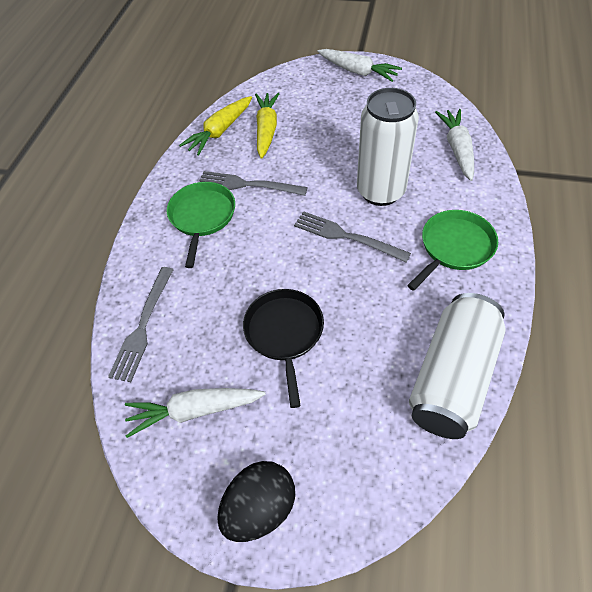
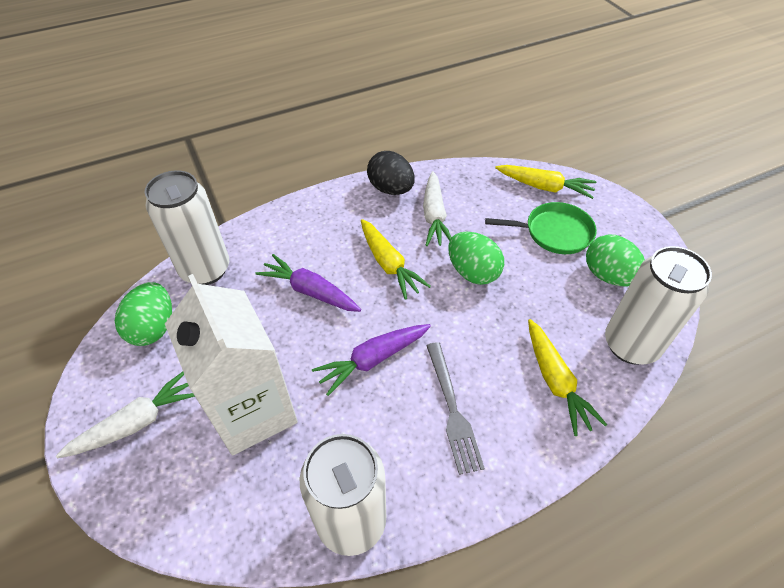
black pan: 1 -> 0
green egg: 0 -> 3
green pan: 2 -> 1
grey fork: 3 -> 1
purple carrot: 0 -> 2
white can: 2 -> 3
white carrot: 3 -> 2
white carton: 0 -> 1
yellow carrot: 2 -> 3

